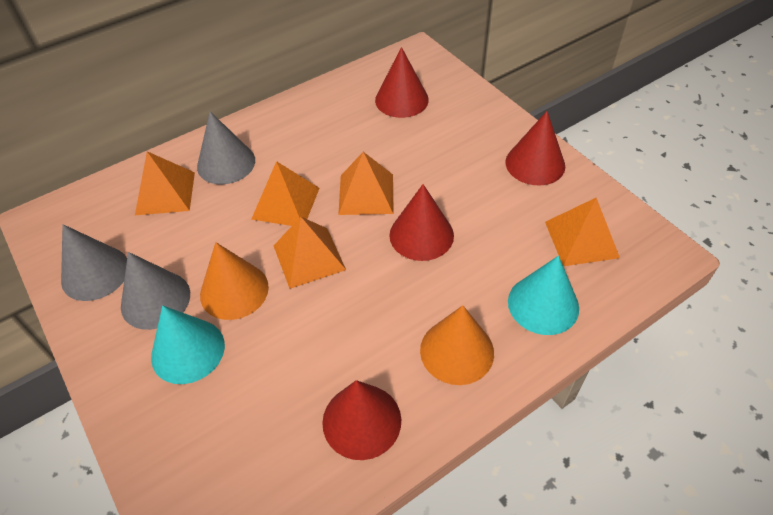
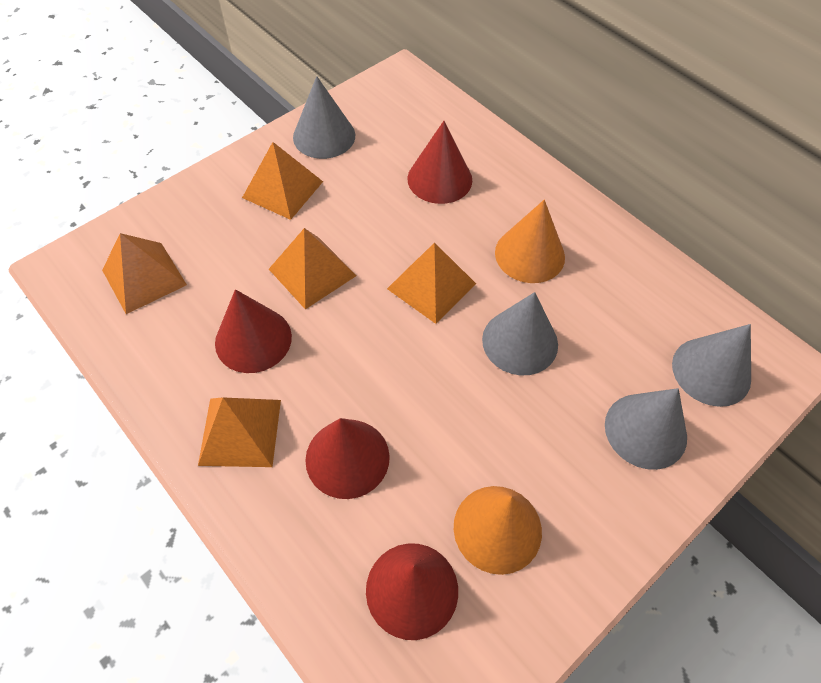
grey cone: 3 -> 4
turquoise cone: 2 -> 0

